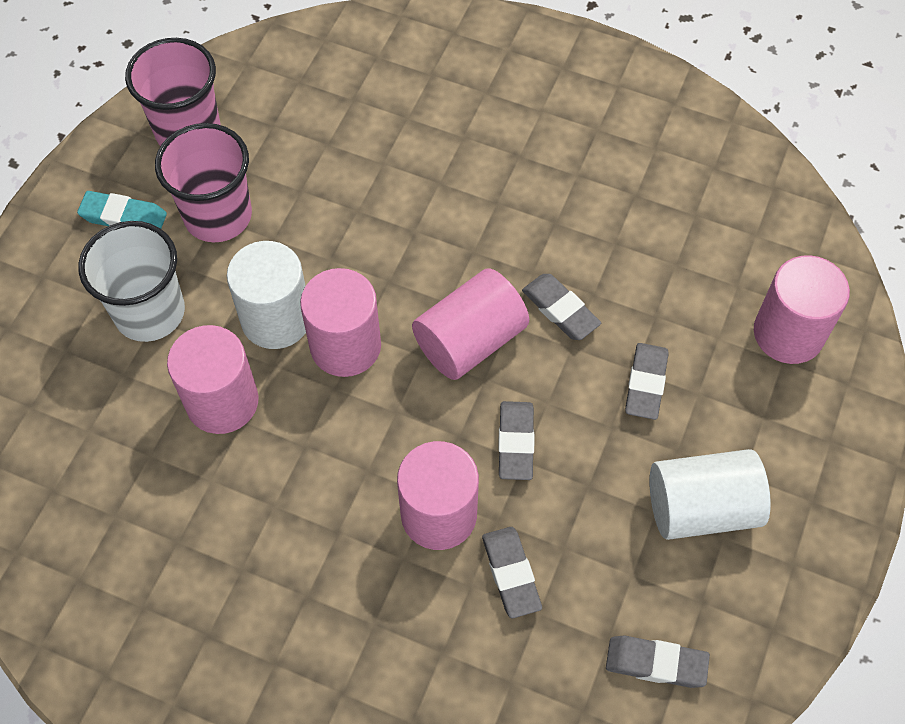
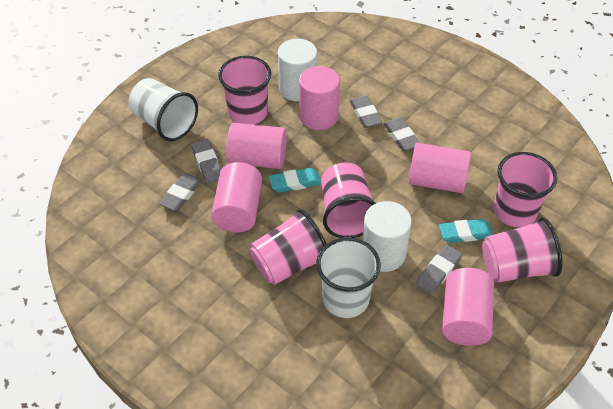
pink cup: 2 -> 5
turquoise eraser: 1 -> 2
white cup: 1 -> 2

